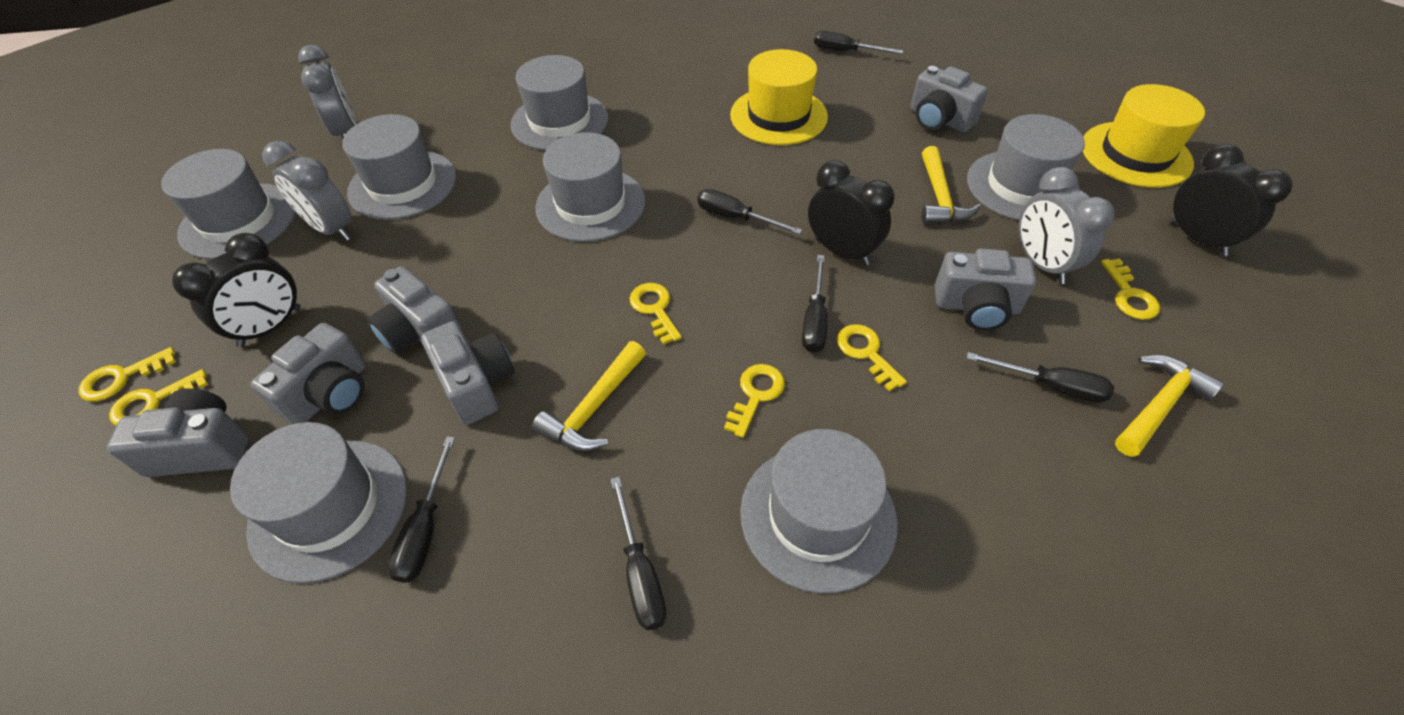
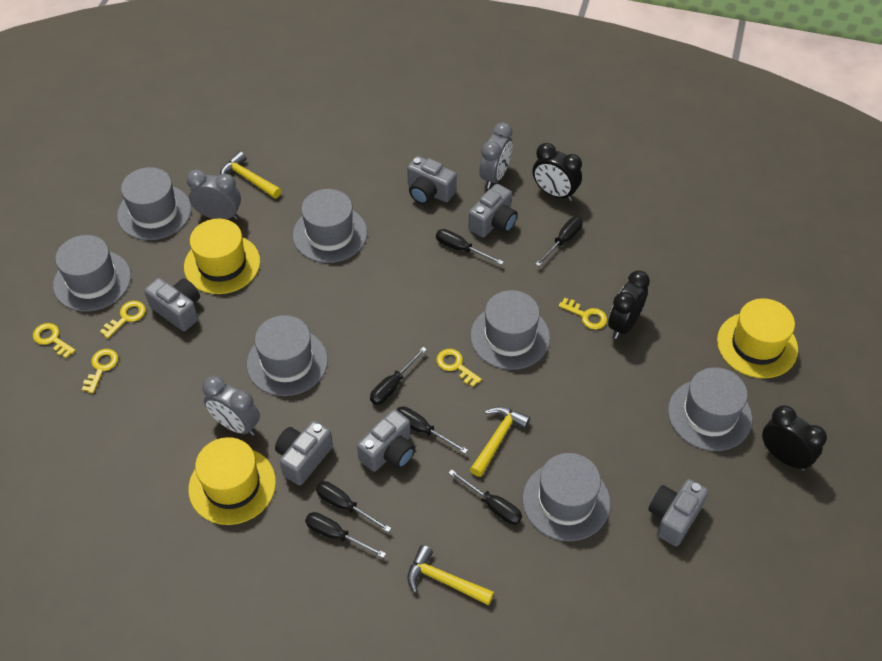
black screwdriver: 6 -> 7
yellow hat: 2 -> 3
yellow key: 6 -> 5

